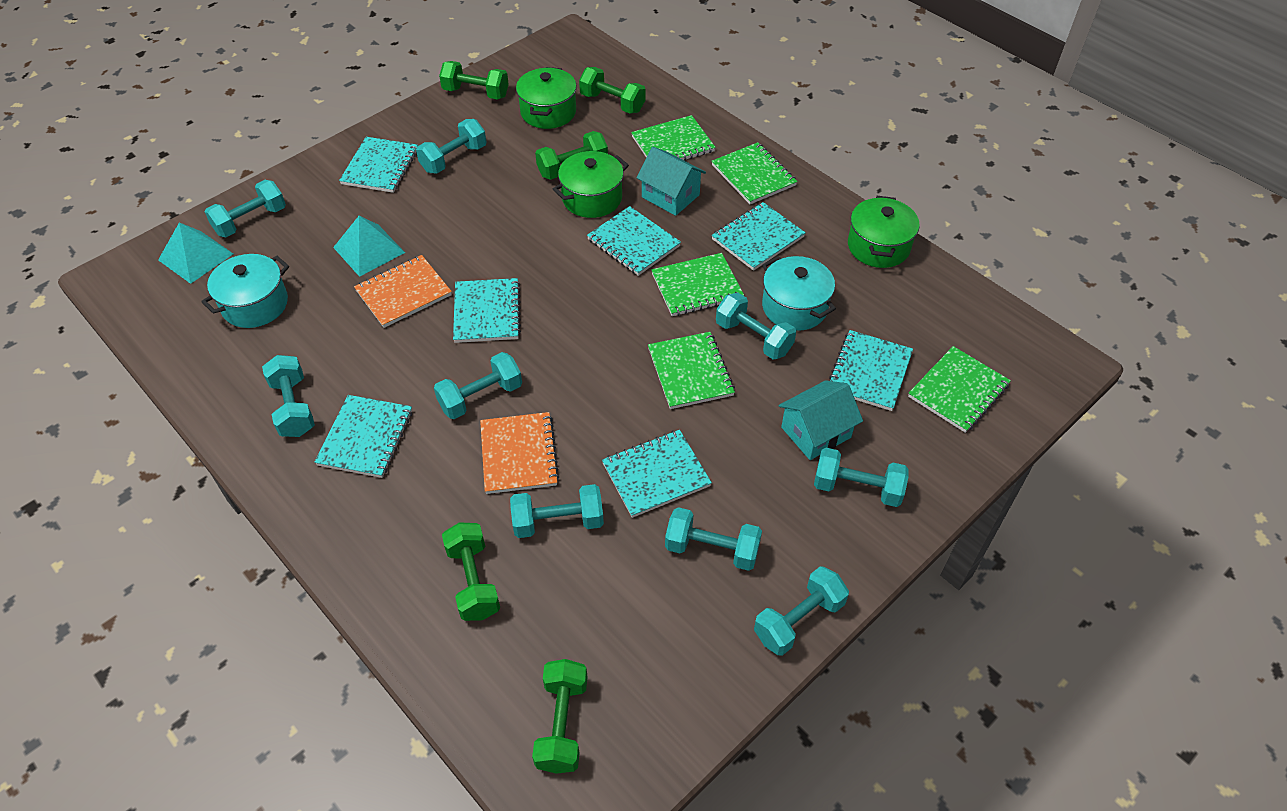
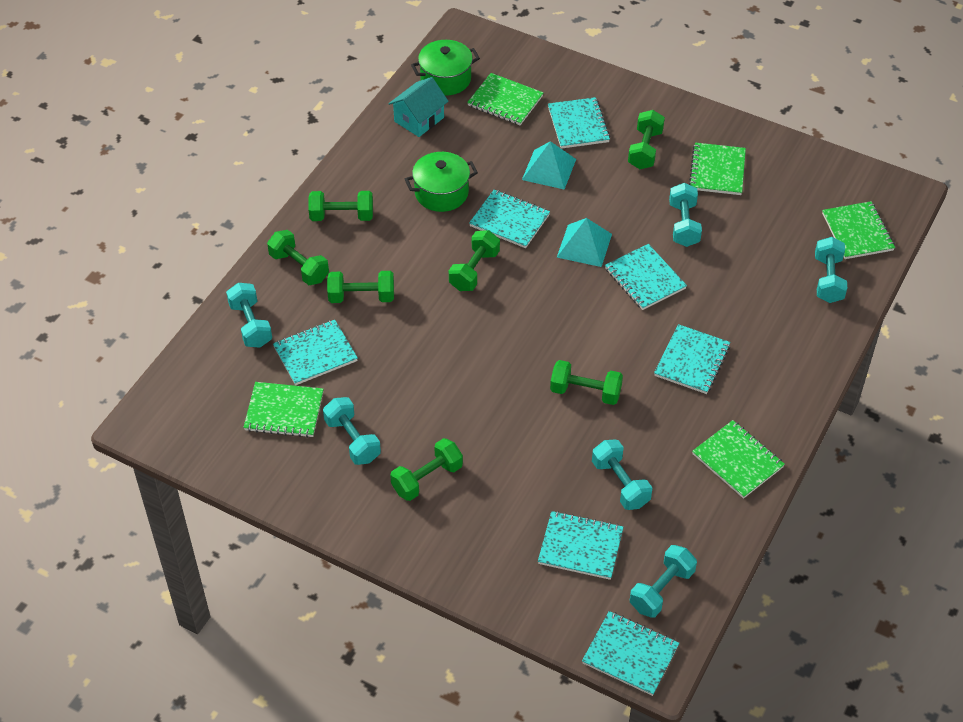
green dumbbell: 5 -> 7
green pot: 3 -> 2
orange notebook: 2 -> 0
turquoise dumbbell: 9 -> 6
turquoise house: 2 -> 1
turquoise pot: 2 -> 0

